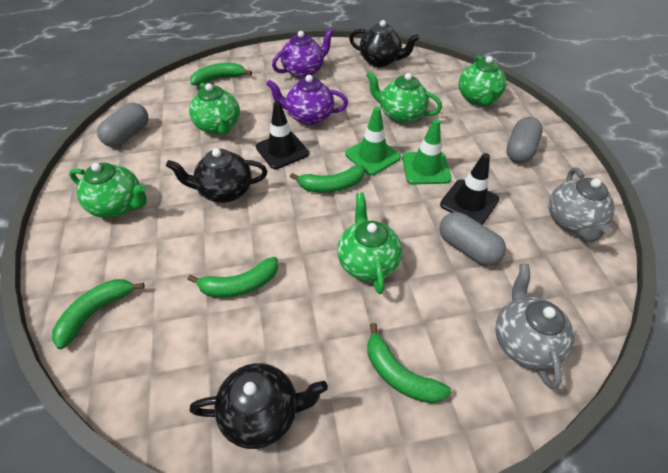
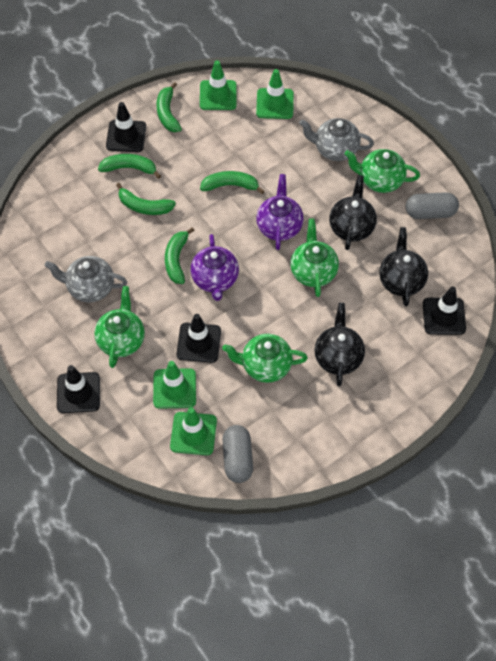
black traffic cone: 2 -> 4
green teapot: 5 -> 4
green traffic cone: 2 -> 4
grey capsule: 3 -> 2

